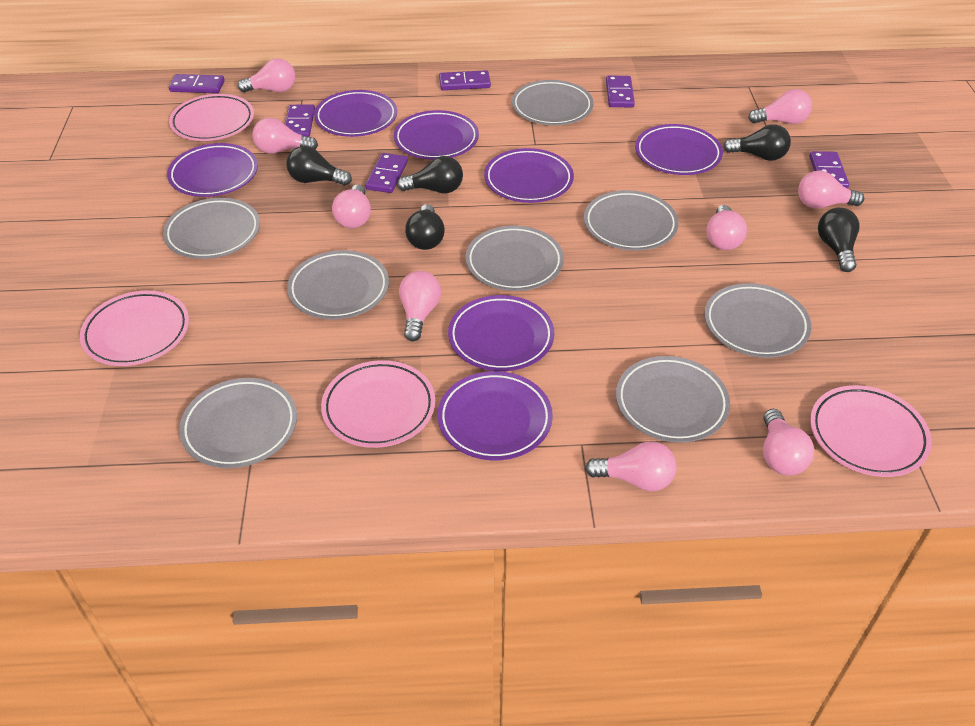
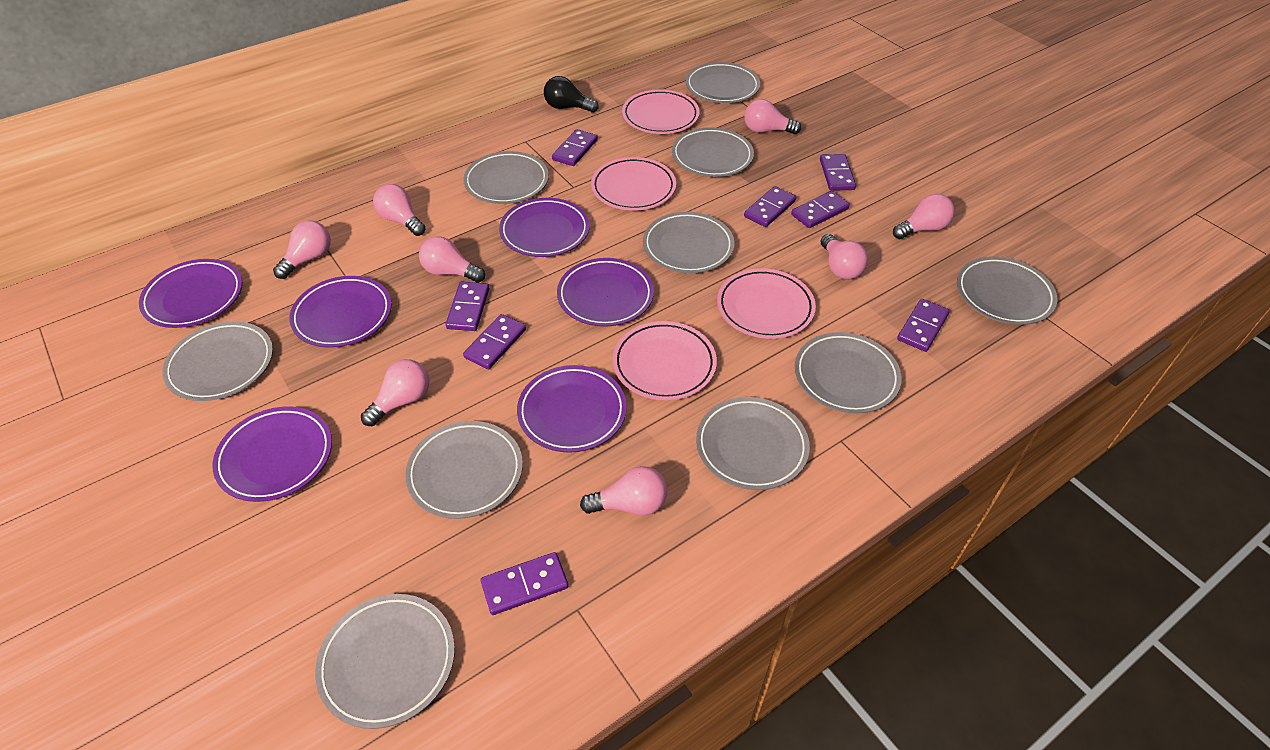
black light bulb: 5 -> 1
grey plate: 8 -> 10
pink light bulb: 9 -> 8
purple domino: 6 -> 8
purple plate: 7 -> 6

